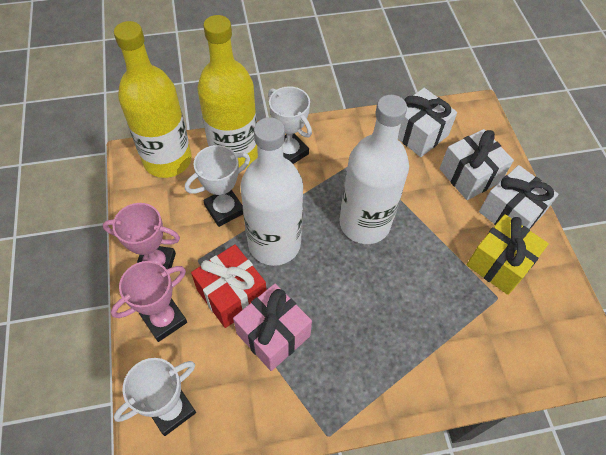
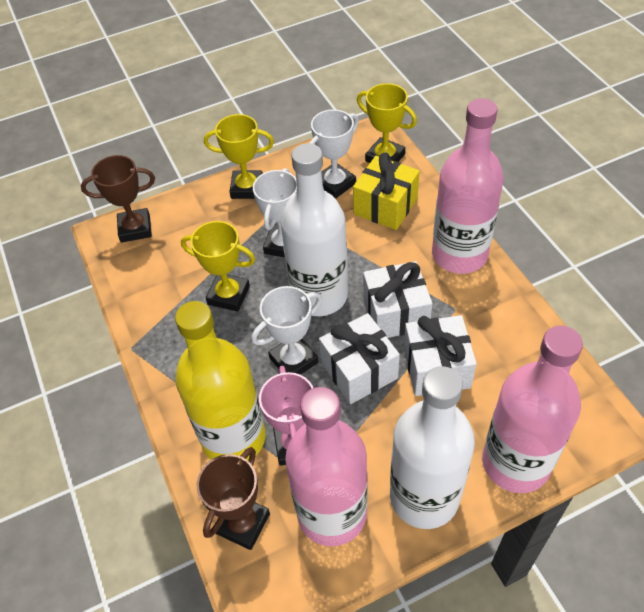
brown trophy: 0 -> 2
pink bottle: 0 -> 3
pink gift: 1 -> 0
pink trophy: 2 -> 1
red gift: 1 -> 0
yellow bottle: 2 -> 1
yellow trophy: 0 -> 3

